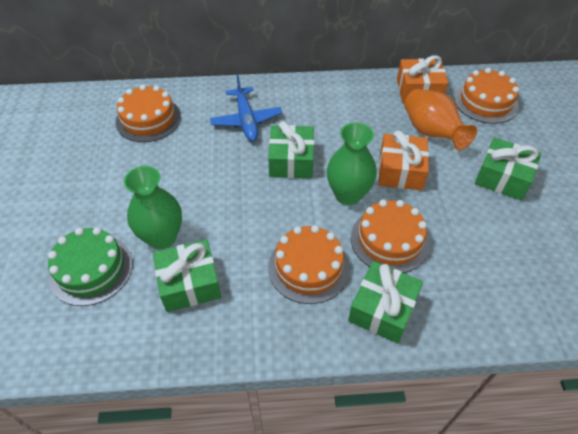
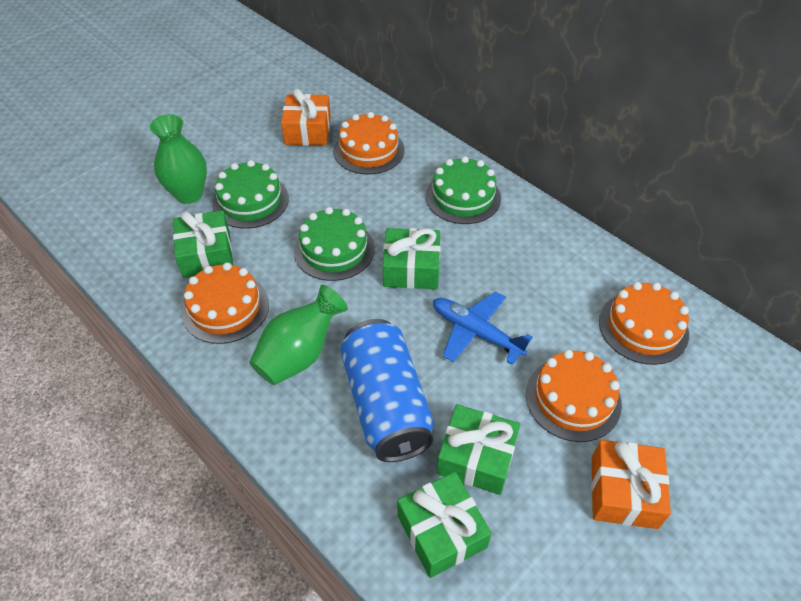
blue can: 0 -> 1
green cake: 1 -> 3
orange vase: 1 -> 0

